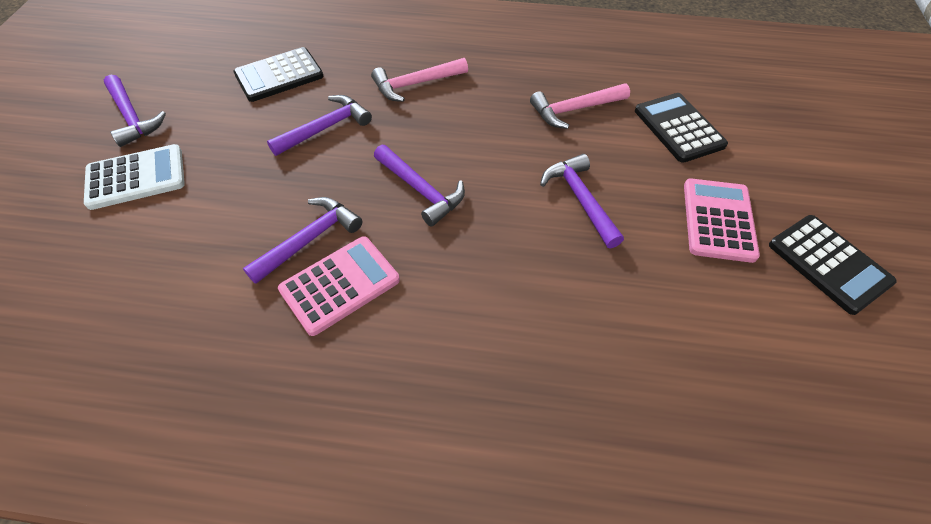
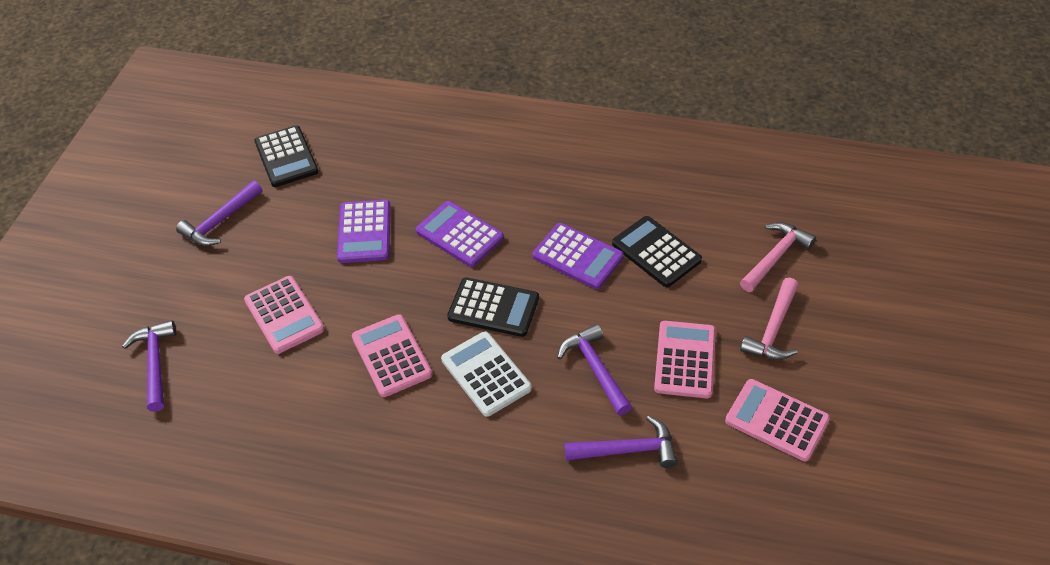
pink calculator: 2 -> 4
purple calculator: 0 -> 3
purple hammer: 5 -> 4

